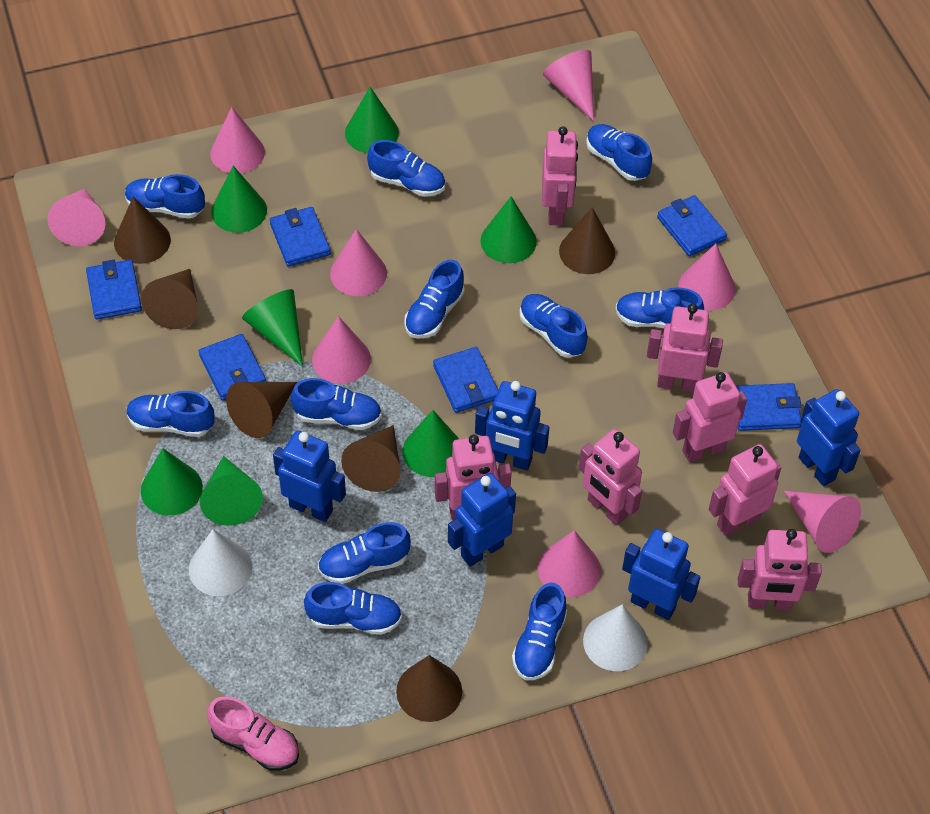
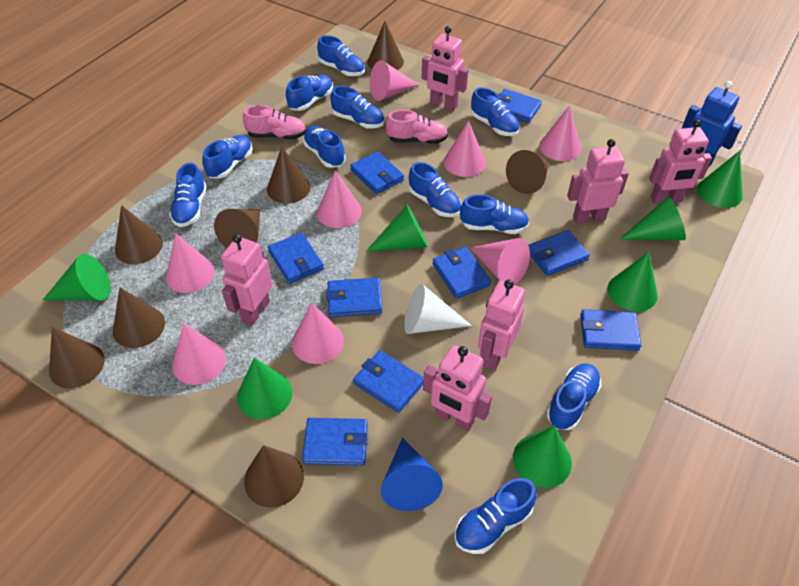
blue cone: 0 -> 1
blue robot: 5 -> 1
blue wallet: 6 -> 9
brown cone: 6 -> 8
pink robot: 7 -> 6
pink shoe: 1 -> 2
white cone: 2 -> 1

